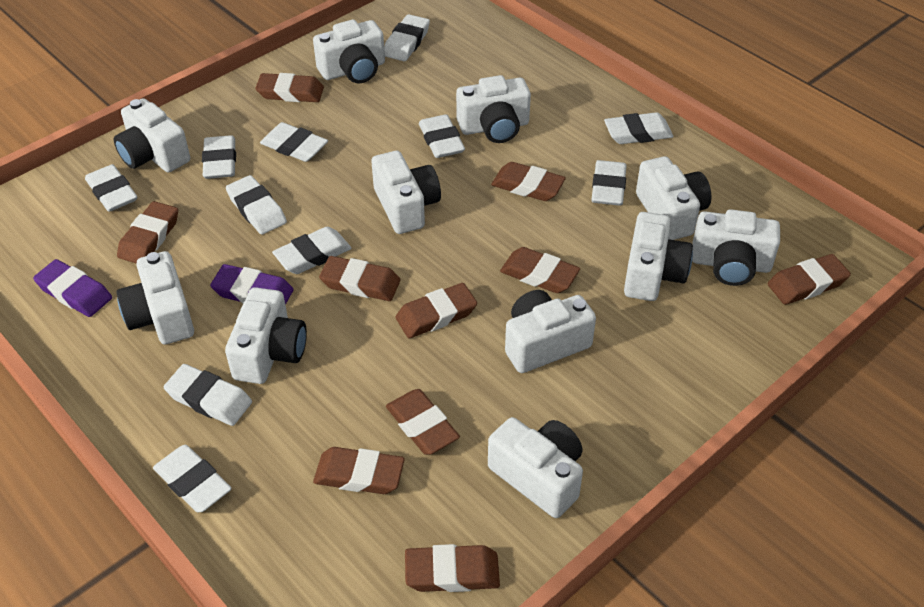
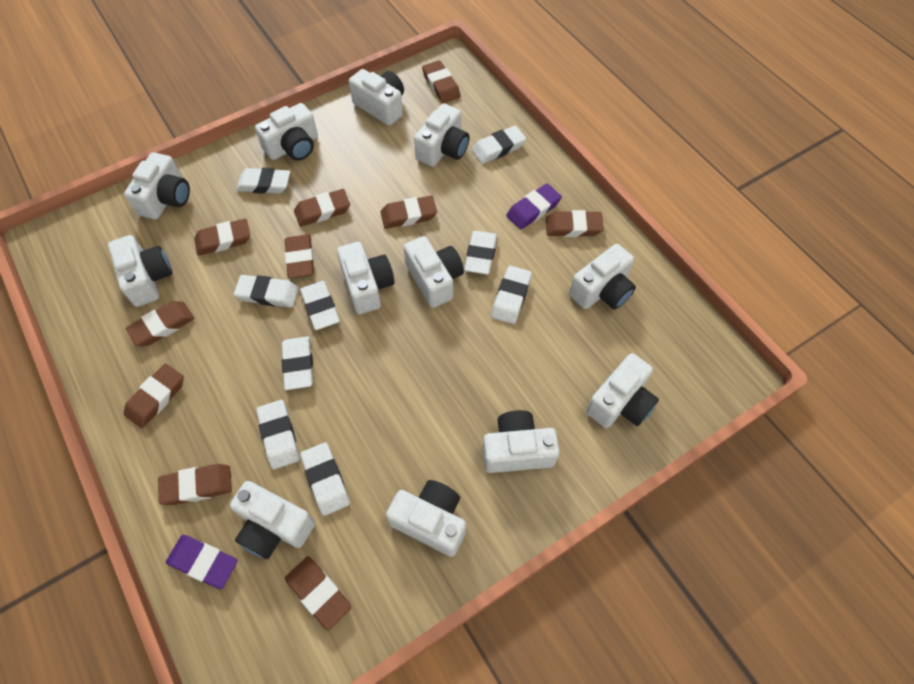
white camera: 11 -> 12
white eraser: 11 -> 9

